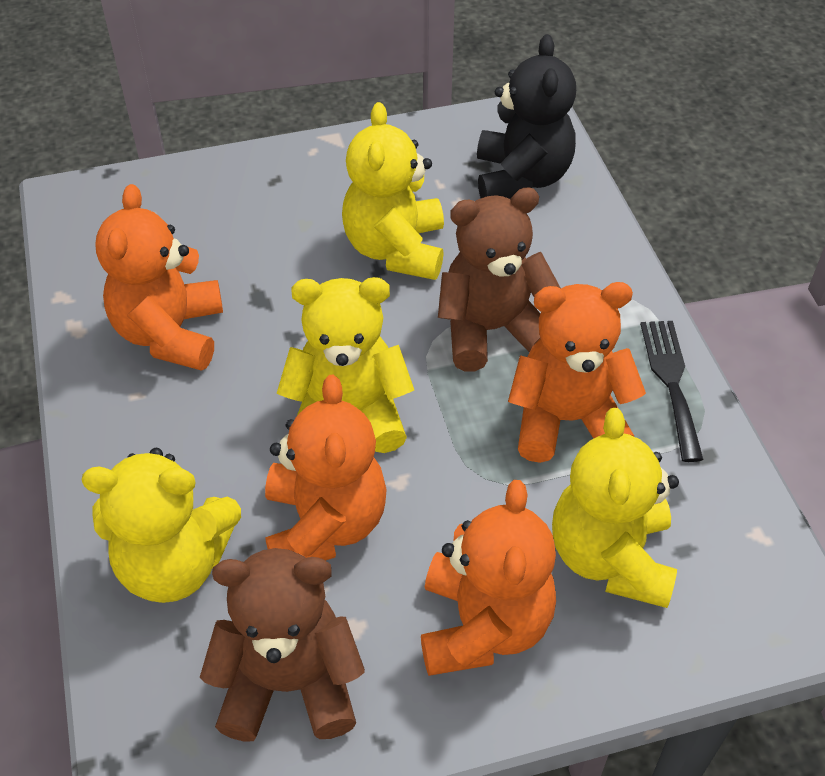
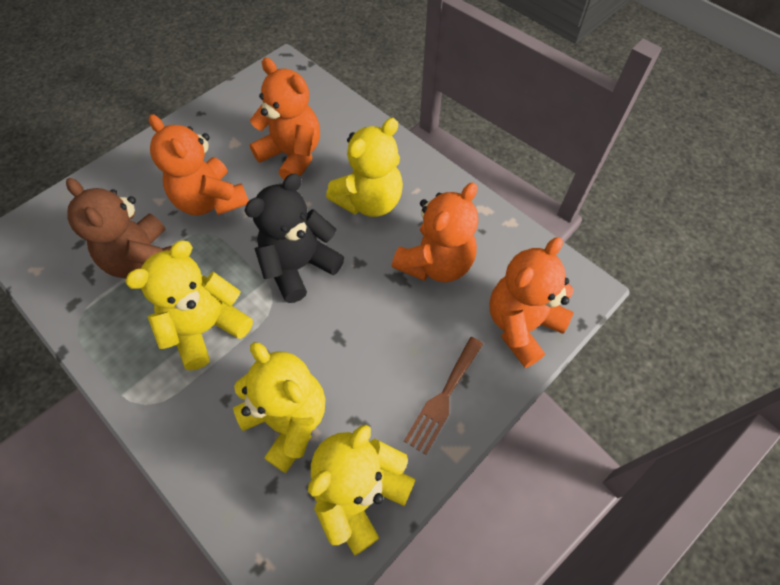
black fork: 1 -> 0
brown fork: 0 -> 1
brown teddy bear: 2 -> 1

